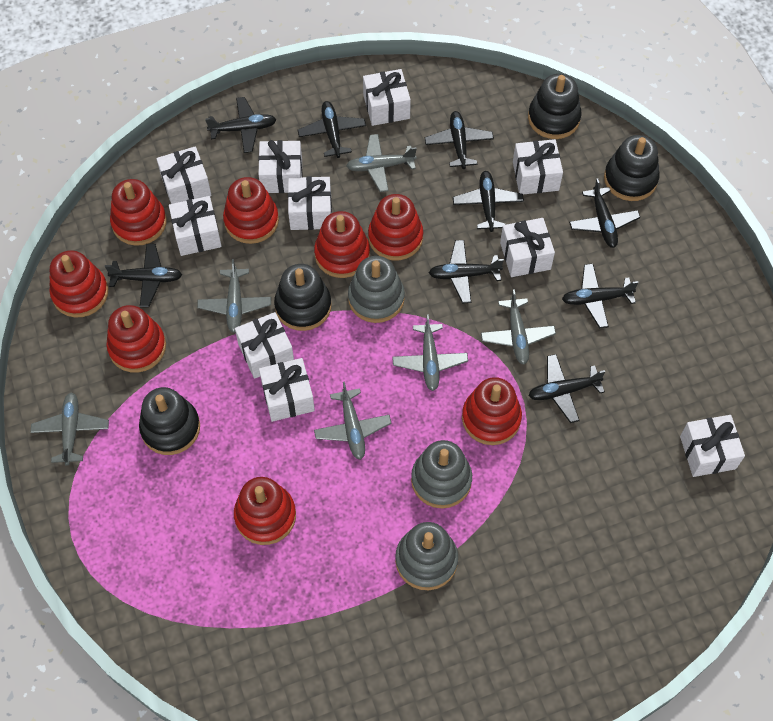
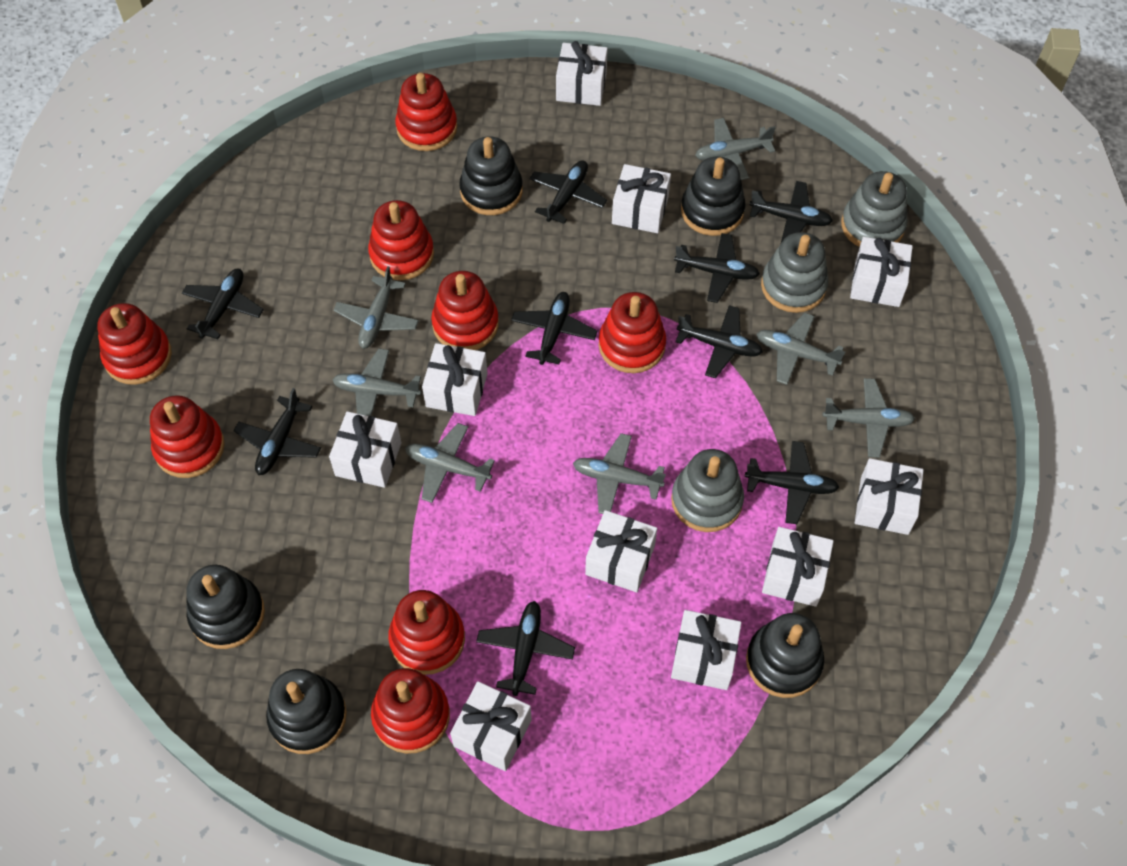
black stacking toy: 4 -> 5
grey plane: 6 -> 7

